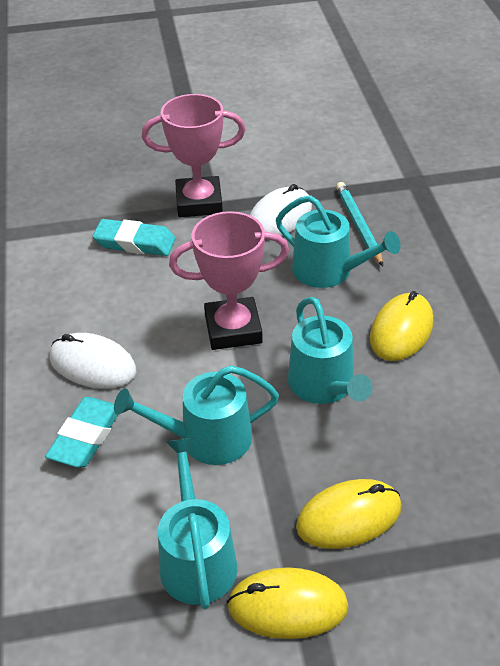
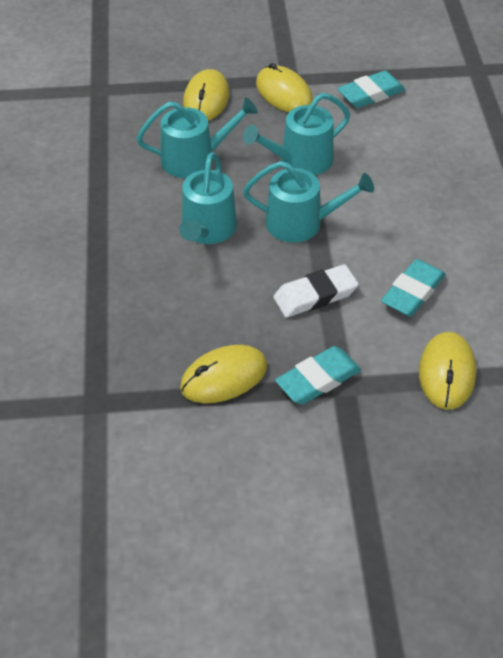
pink trophy: 2 -> 0
turquoise eraser: 2 -> 3
turquoise pencil: 1 -> 0
white eraser: 0 -> 1
white mouse: 2 -> 0
yellow mouse: 3 -> 4

